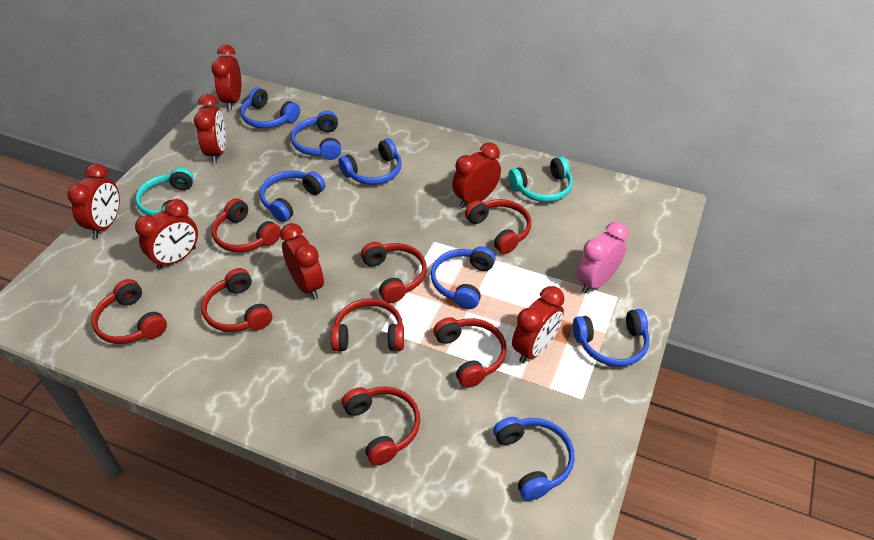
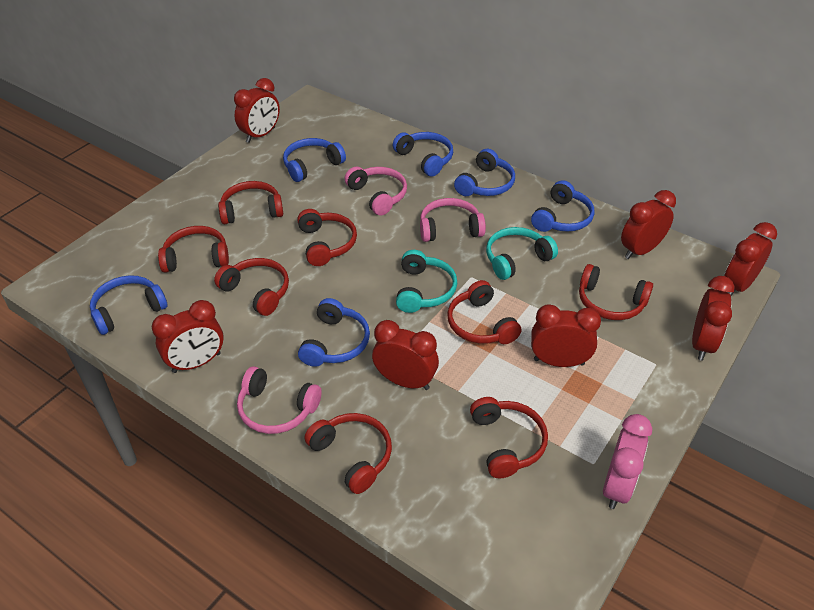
blue headphones: 7 -> 6
pink headphones: 0 -> 3

